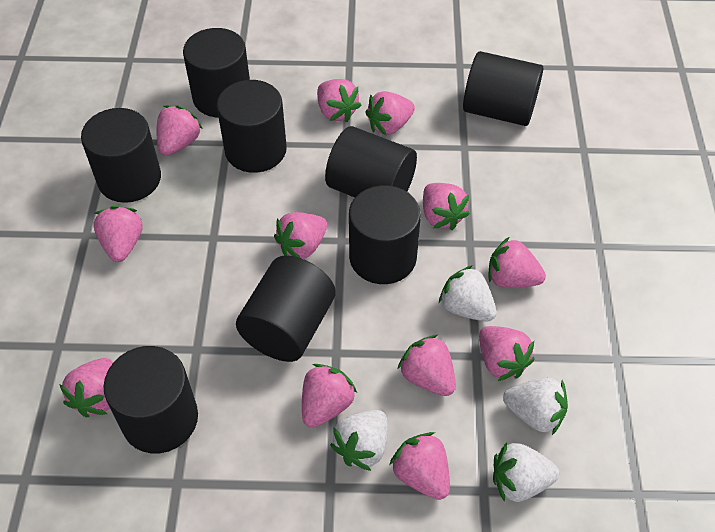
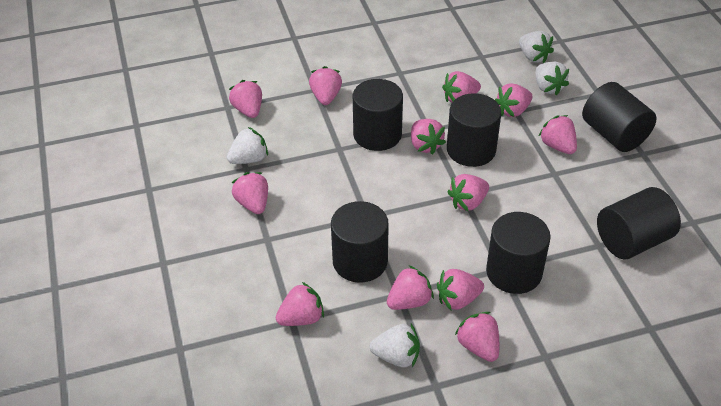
black cylinder: 8 -> 6

